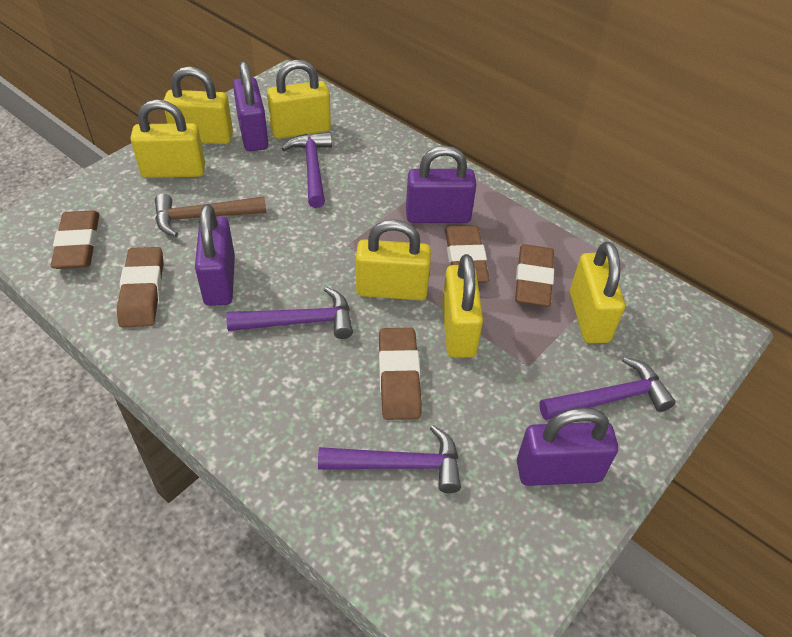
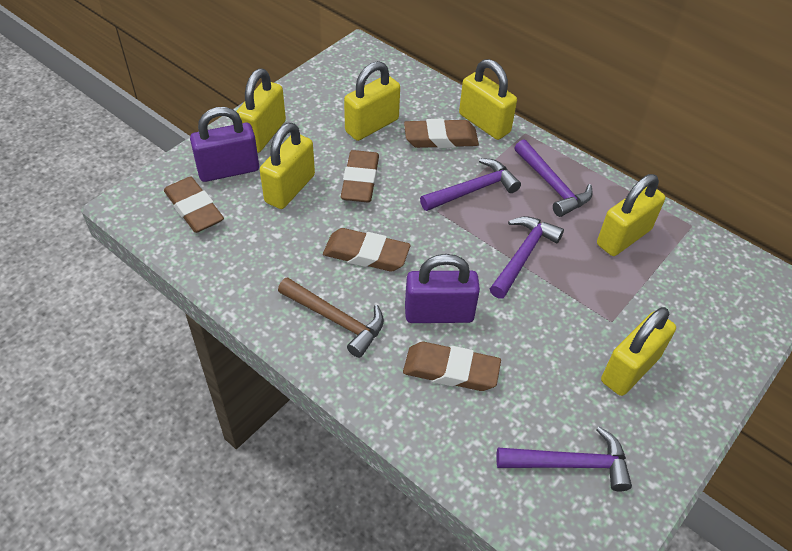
purple padlock: 4 -> 2

